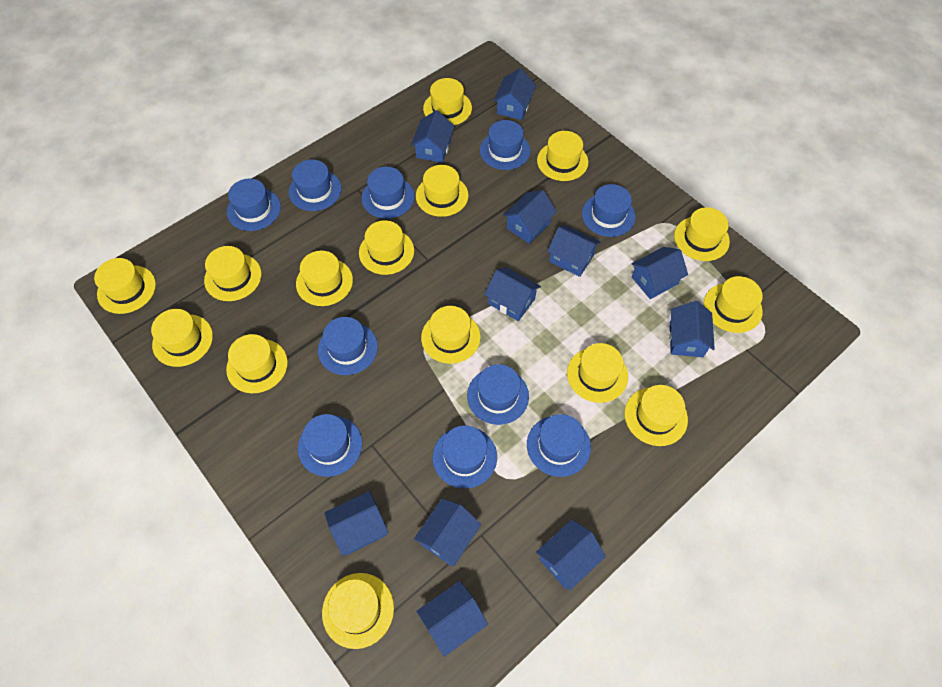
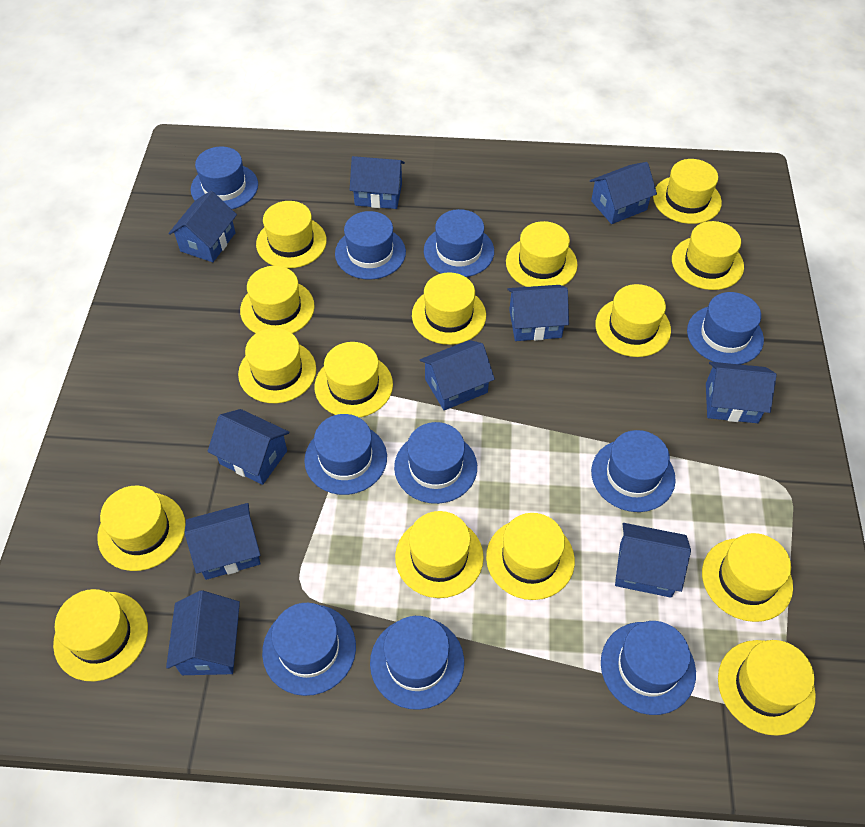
blue house: 11 -> 10

